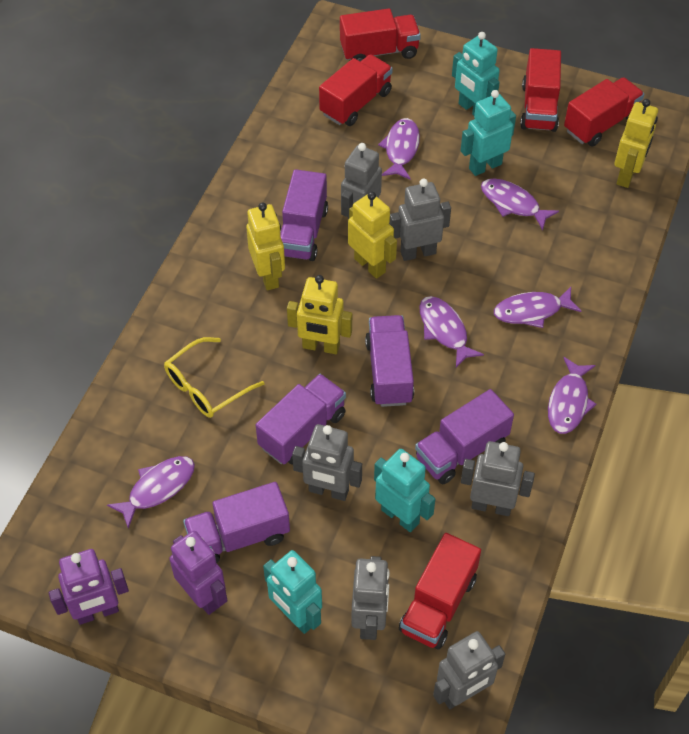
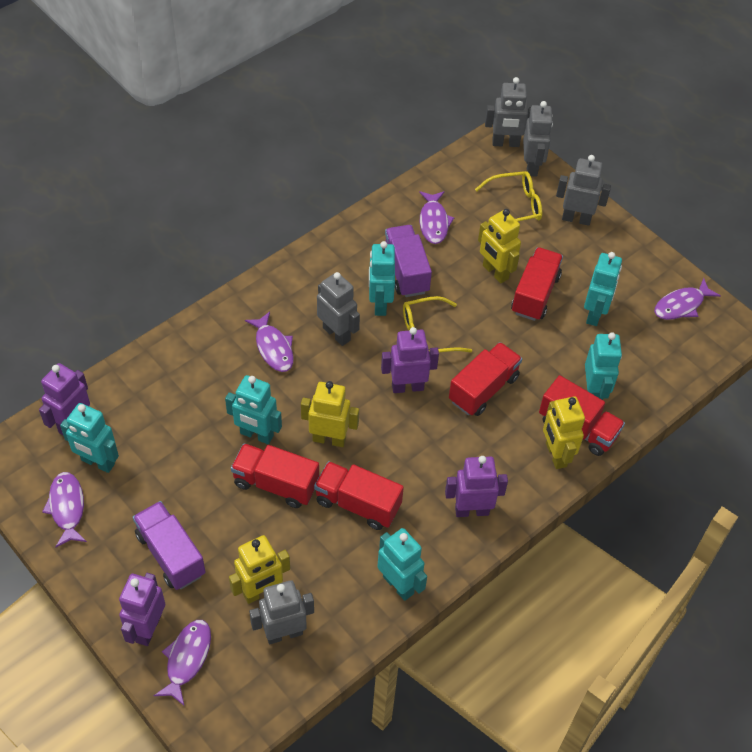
grey robot: 6 -> 5
purple fish: 6 -> 5
purple robot: 2 -> 4
purple truck: 5 -> 2
turquoise robot: 4 -> 6
yellow glasses: 1 -> 2

